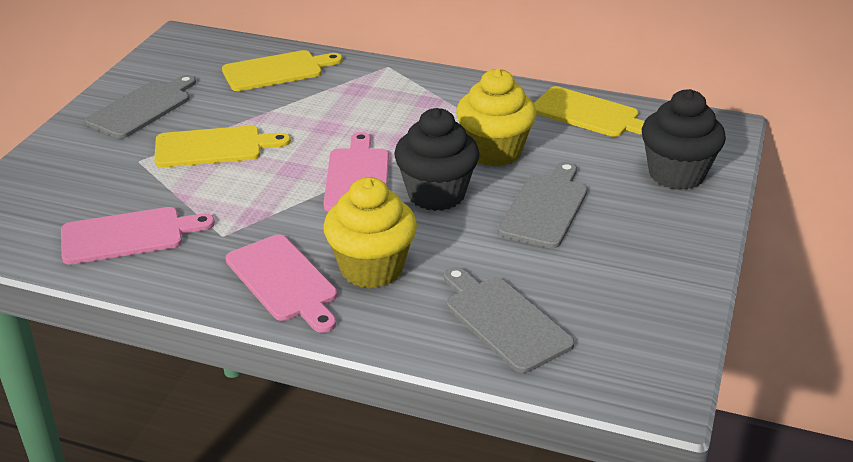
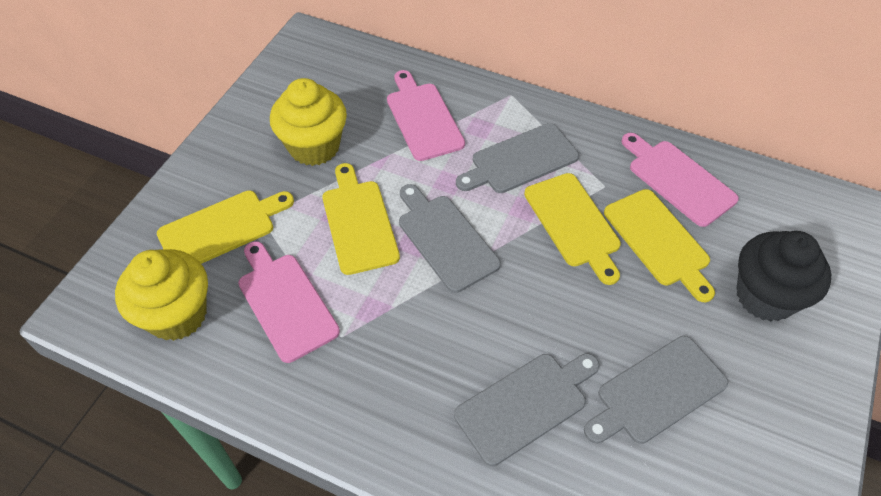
black cupcake: 2 -> 1
grey cutting board: 3 -> 4
yellow cutting board: 3 -> 4

